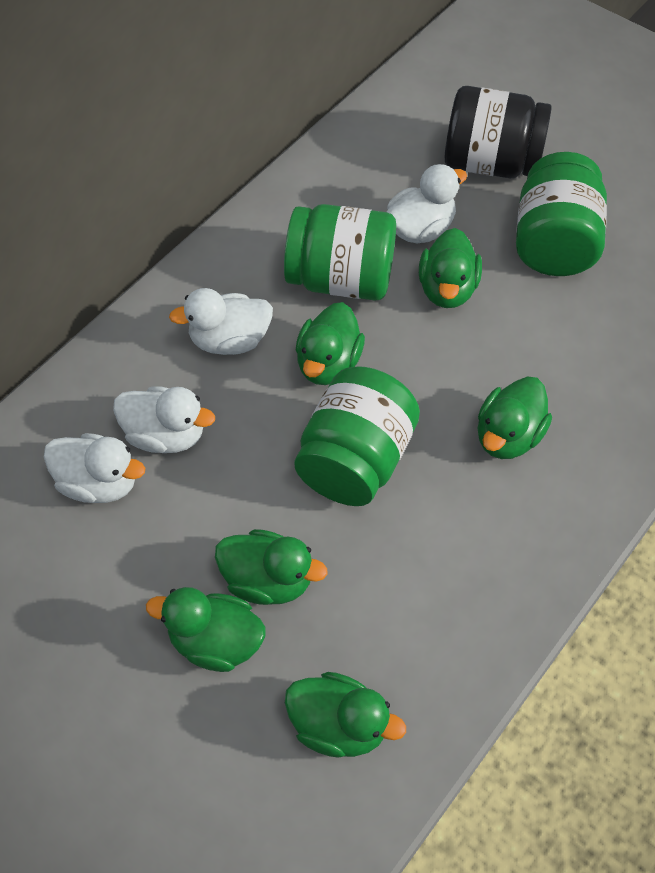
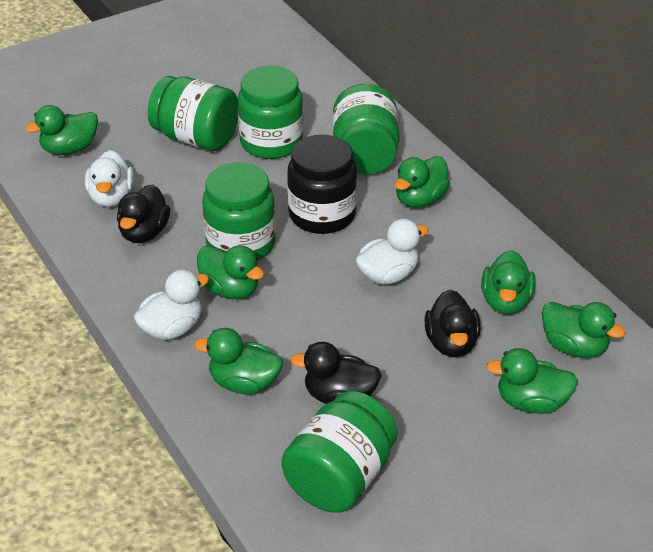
black duck: 0 -> 3
green duck: 6 -> 7
green jar: 3 -> 5
white duck: 4 -> 3

